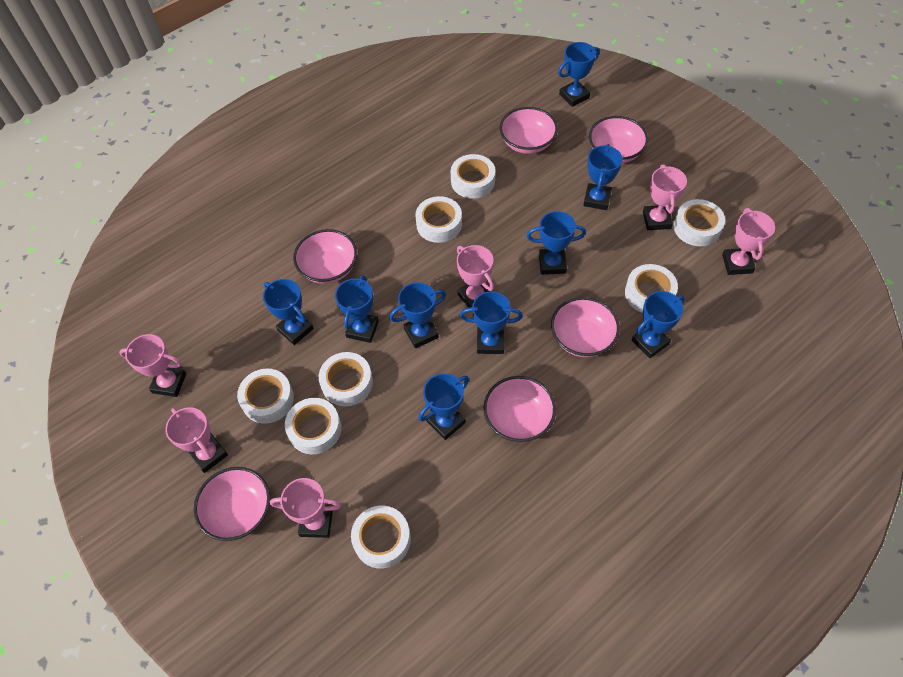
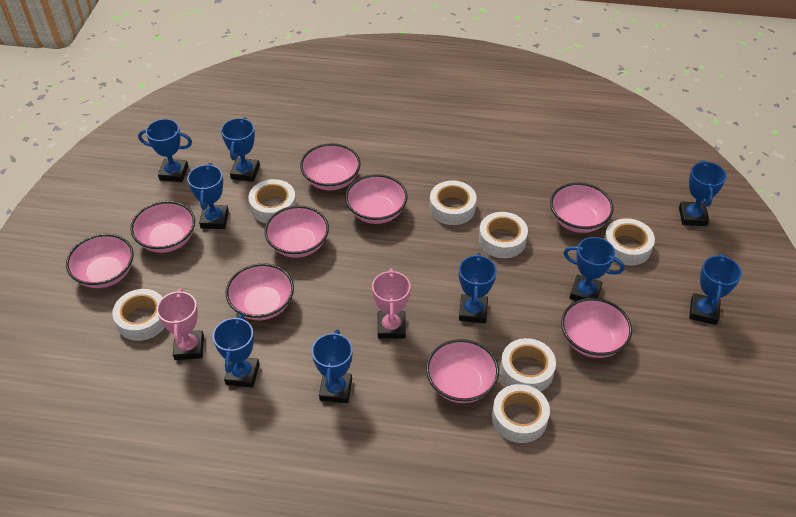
pink bowl: 6 -> 9
pink trophy: 6 -> 2
white tape: 8 -> 7

